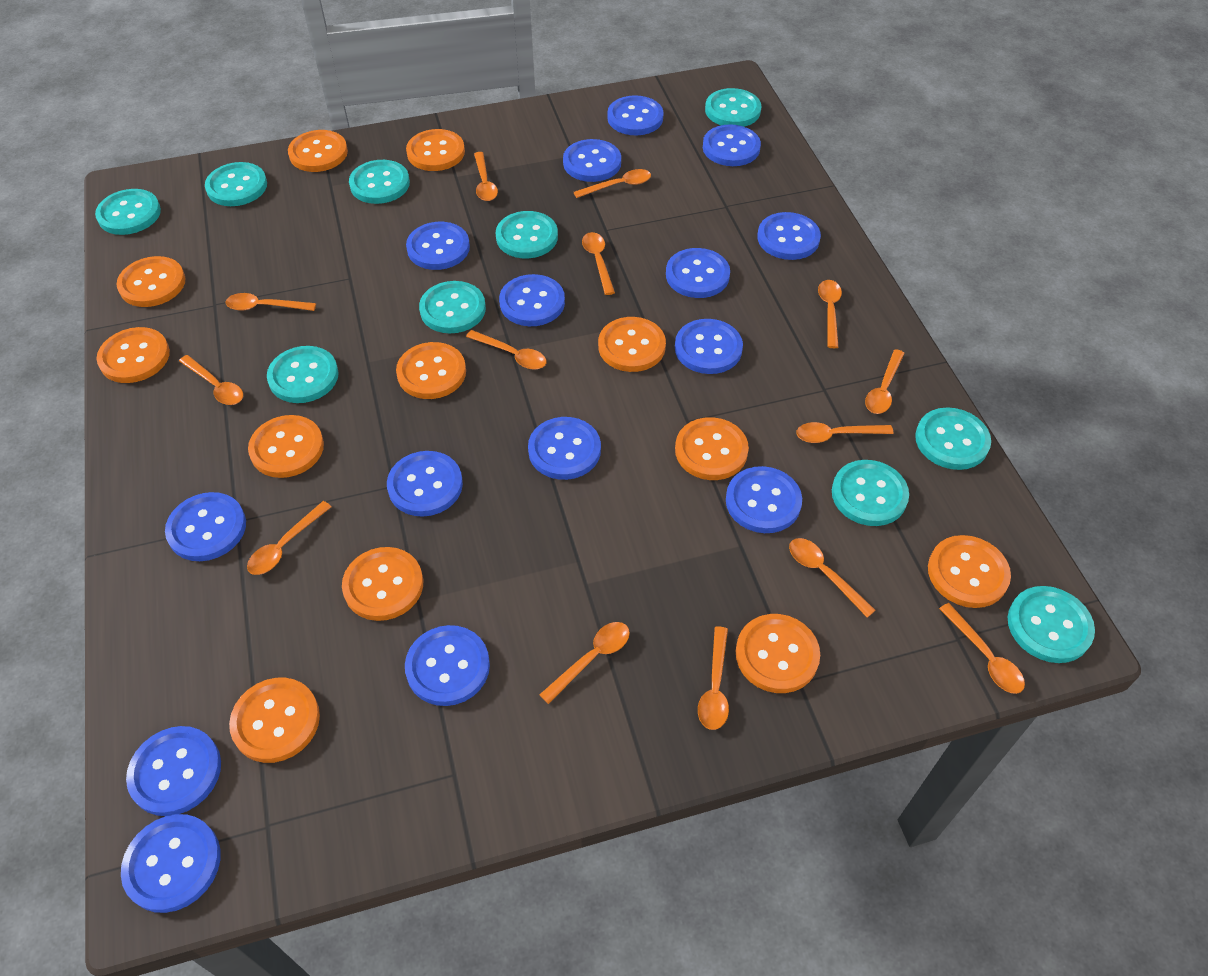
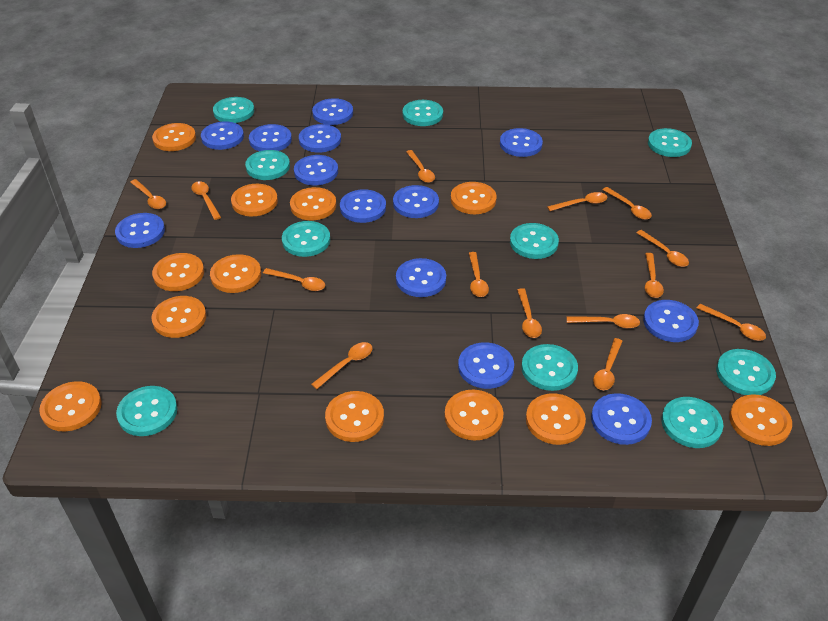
blue button: 15 -> 13

